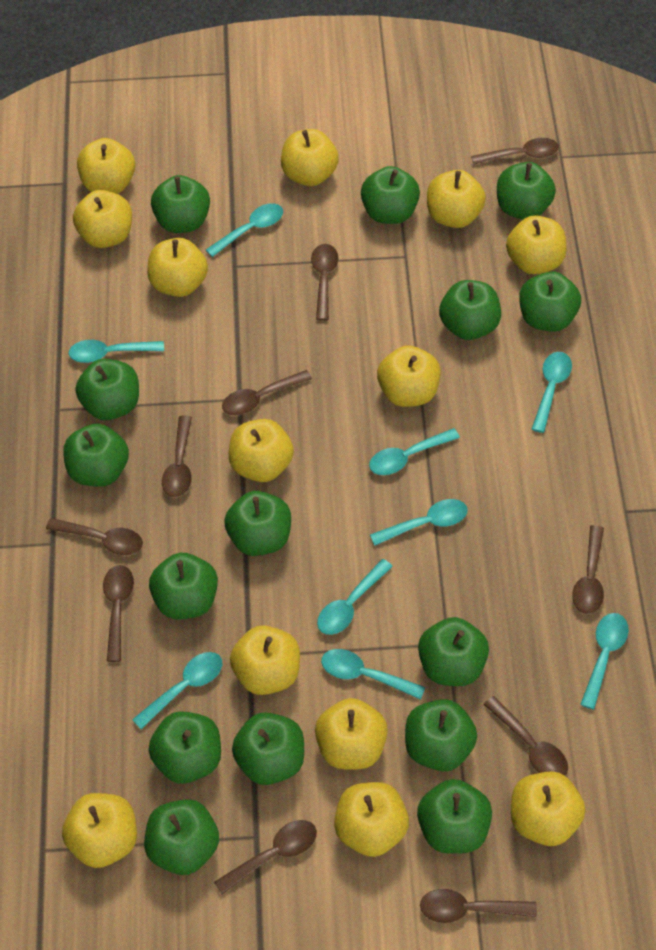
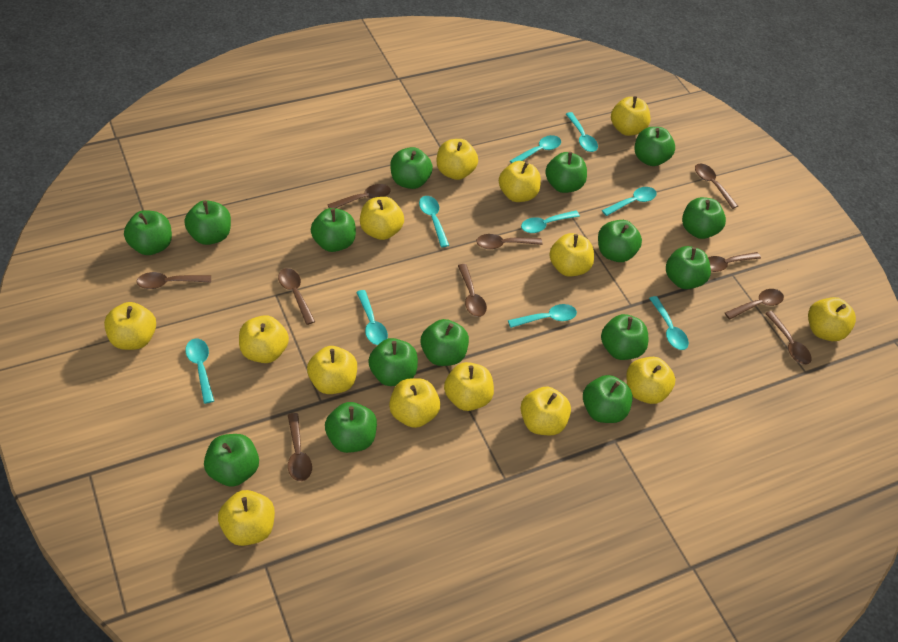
yellow apple: 13 -> 14

